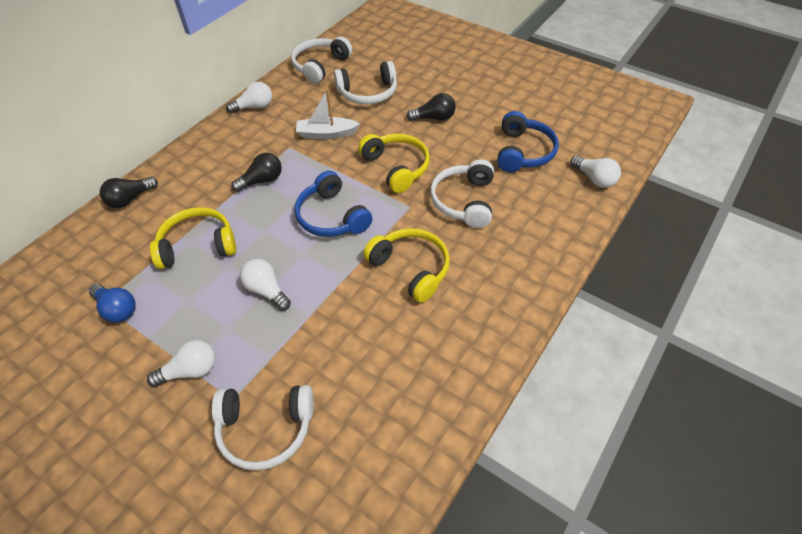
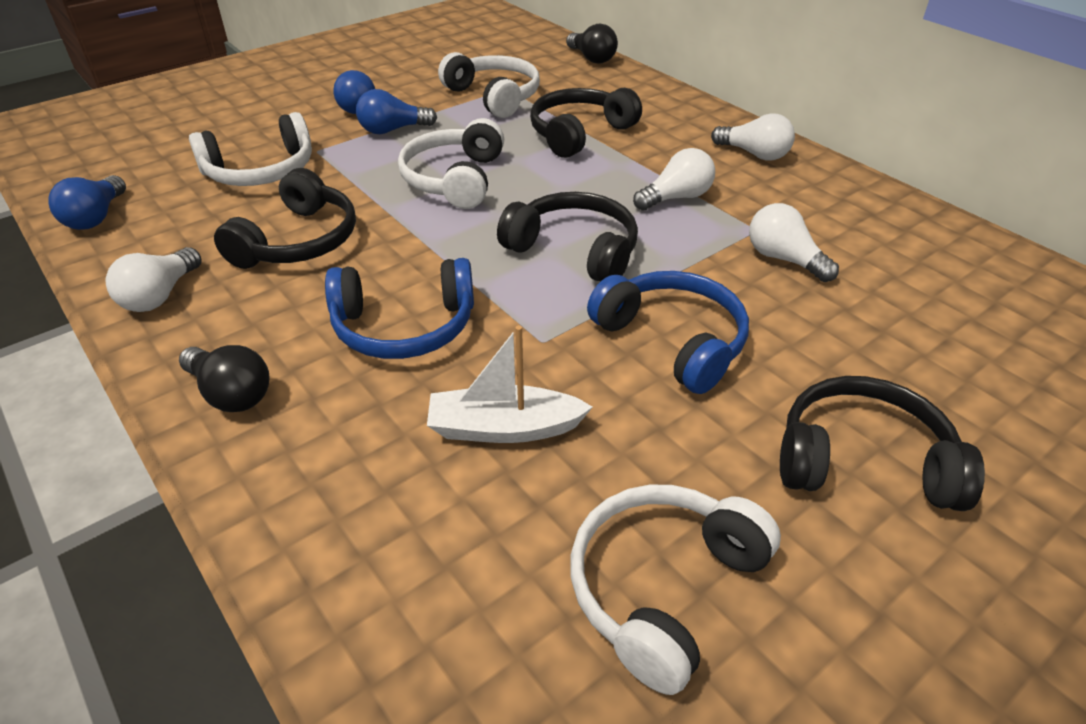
black headphones: 0 -> 4
black light bulb: 3 -> 2
blue light bulb: 1 -> 3
yellow headphones: 3 -> 0

